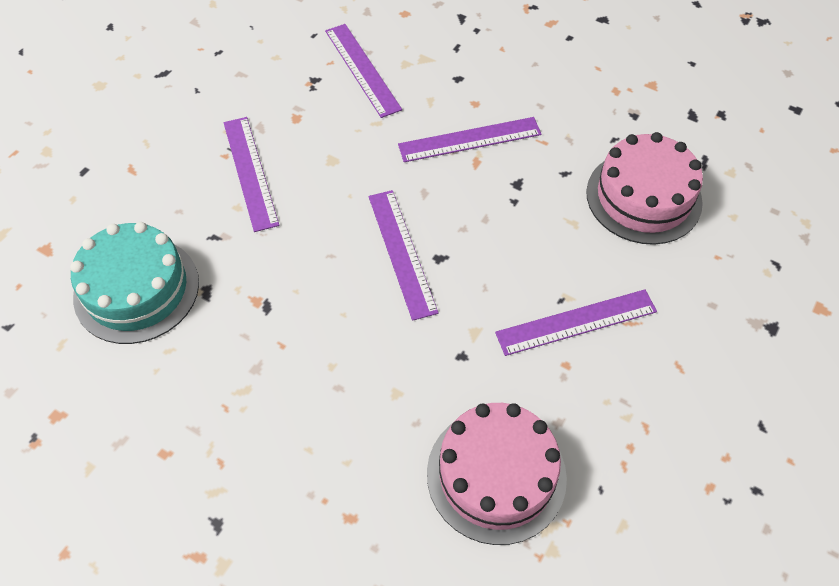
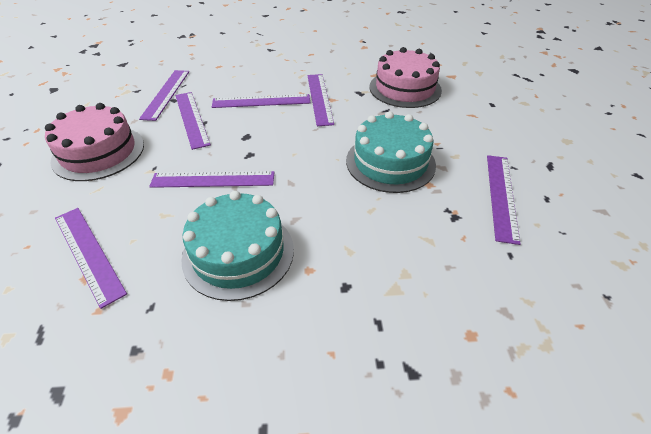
purple ruler: 5 -> 7
turquoise cake: 1 -> 2

